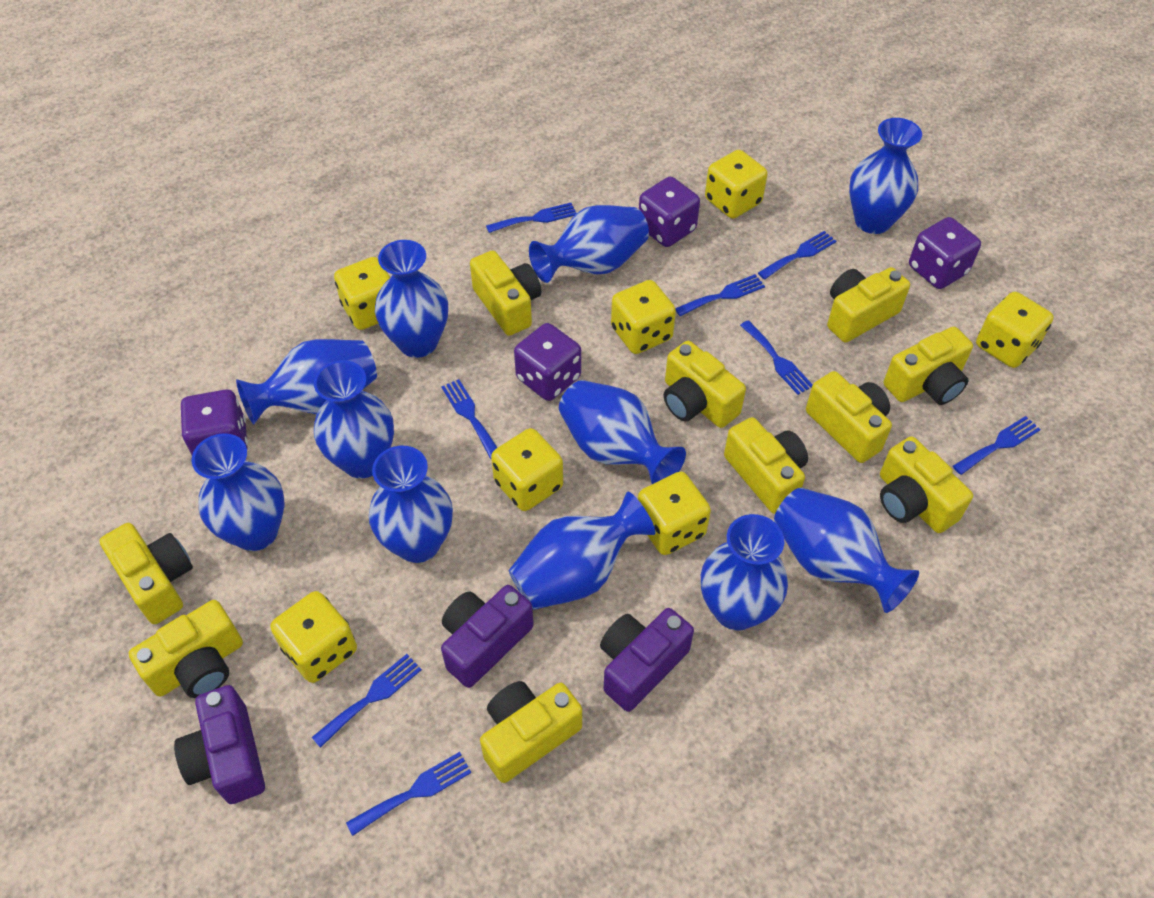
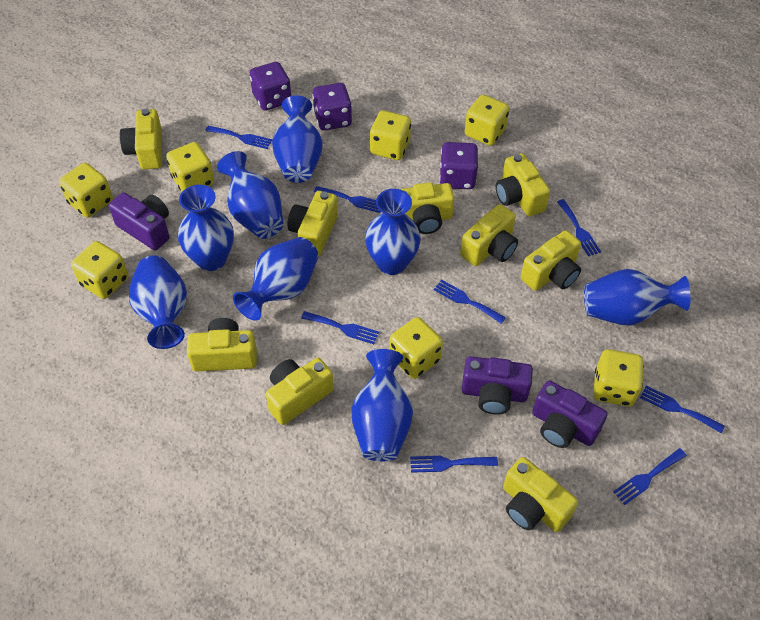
blue vase: 11 -> 8
purple dice: 4 -> 3
yellow camera: 10 -> 9

